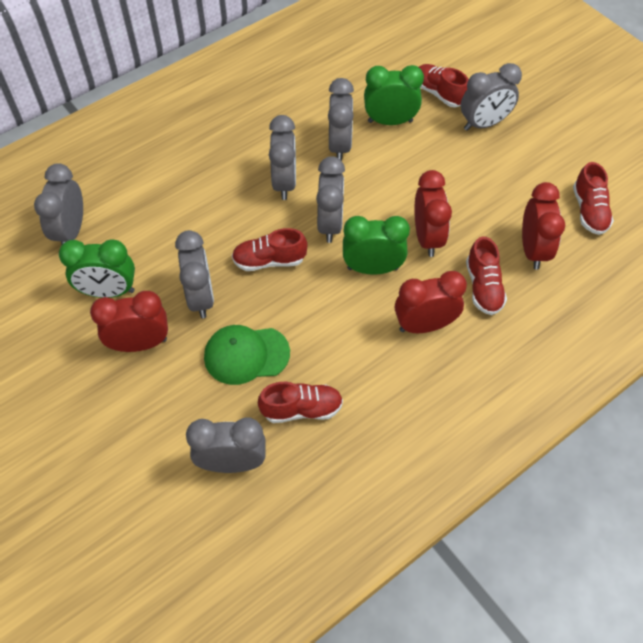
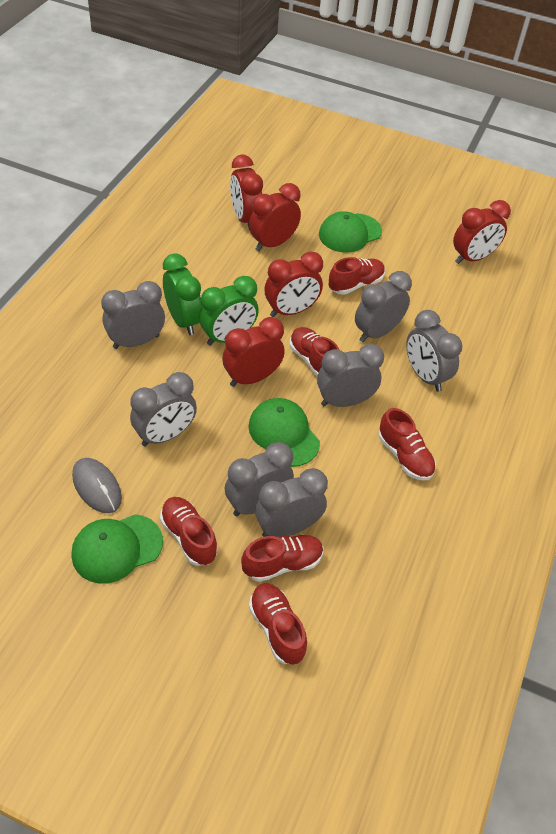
green cap: 1 -> 3
green clock: 3 -> 2
grey mouse: 0 -> 1
red clock: 4 -> 5
red shoe: 5 -> 6

